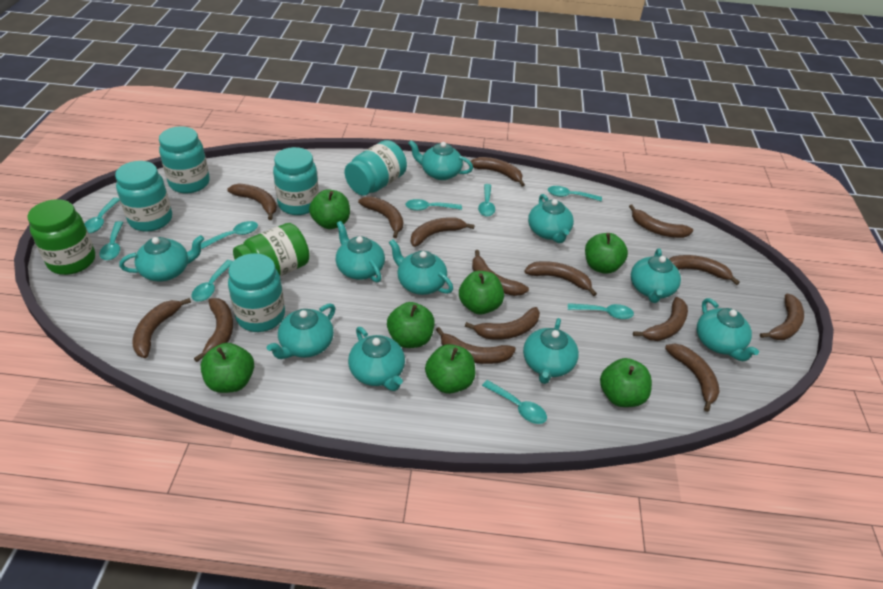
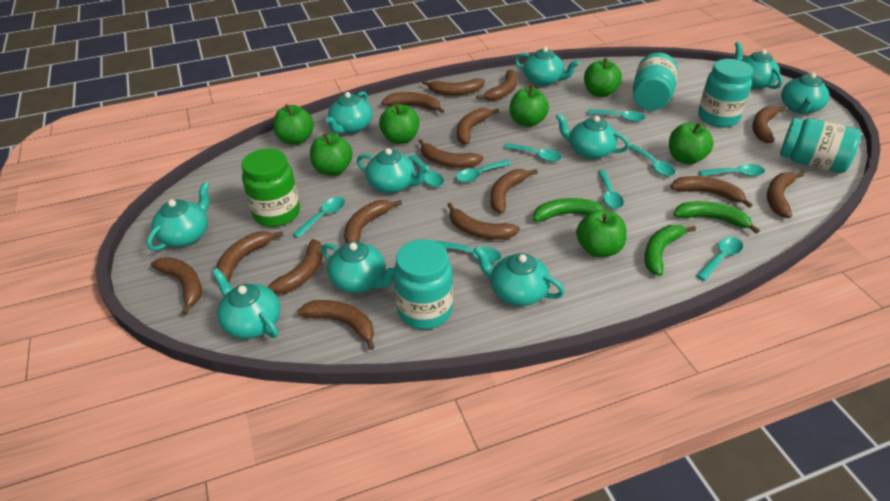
green banana: 0 -> 3
green jar: 2 -> 1
turquoise jar: 5 -> 4
turquoise spoon: 9 -> 10

